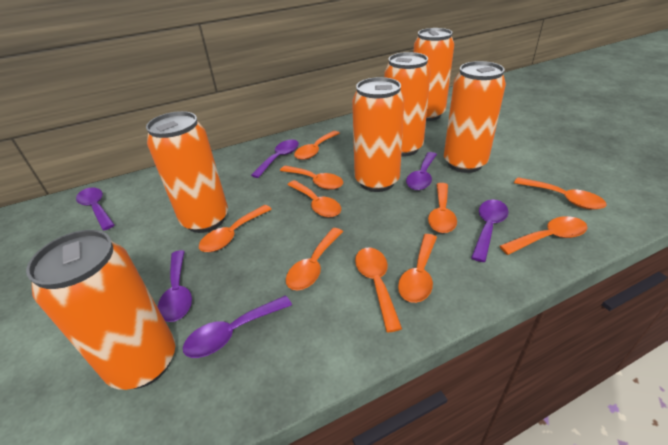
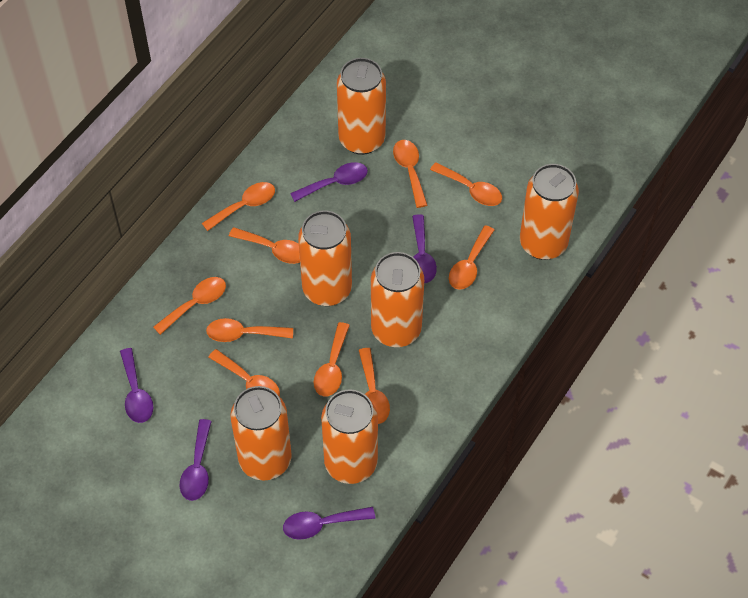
purple spoon: 6 -> 5

